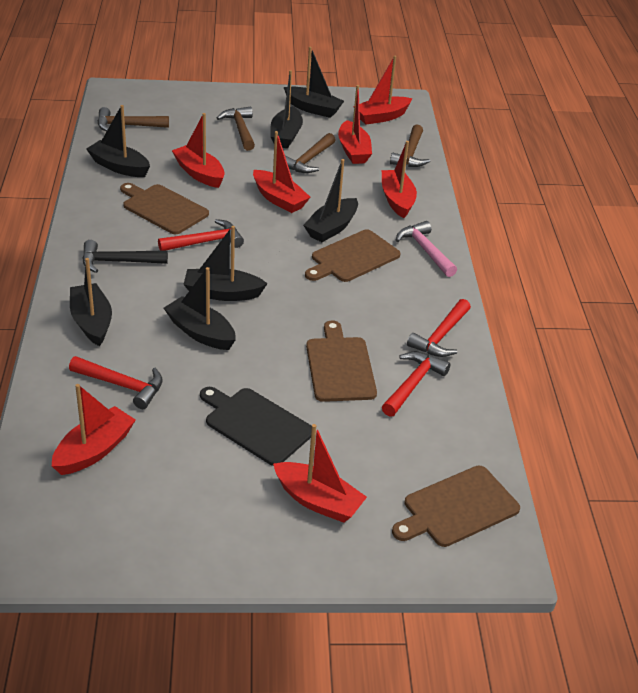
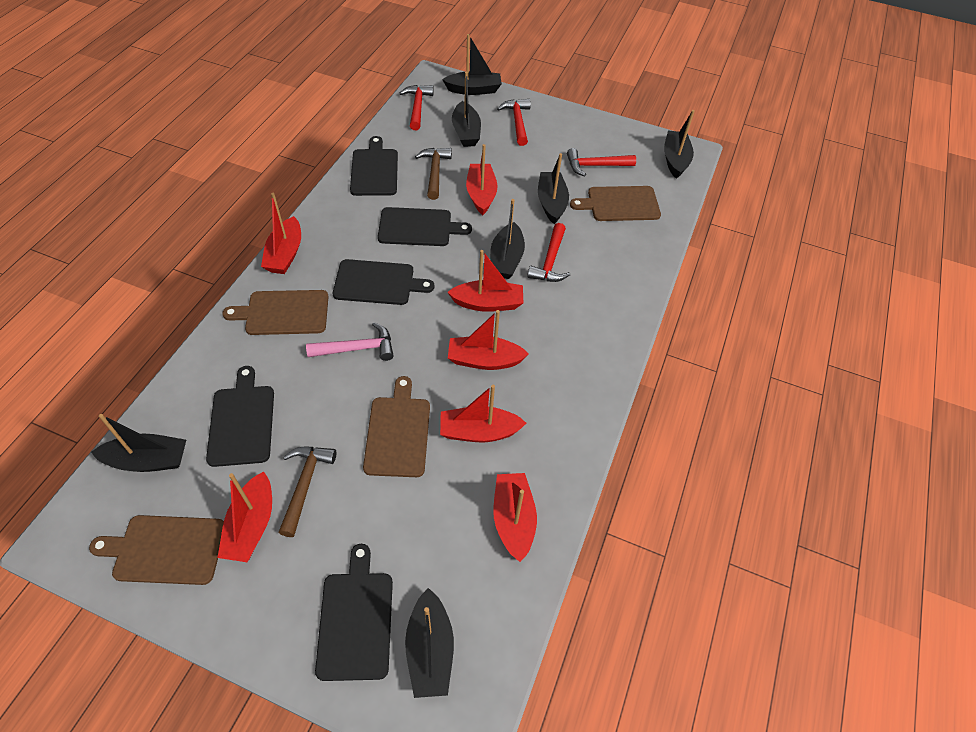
black cutting board: 1 -> 5
black hammer: 1 -> 0
brown hammer: 4 -> 2

